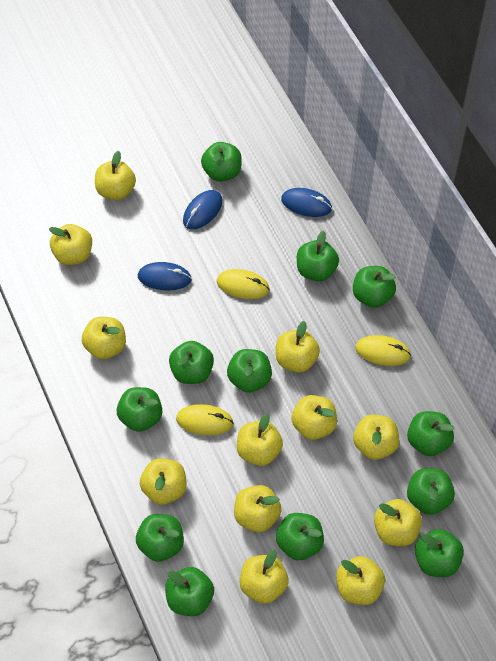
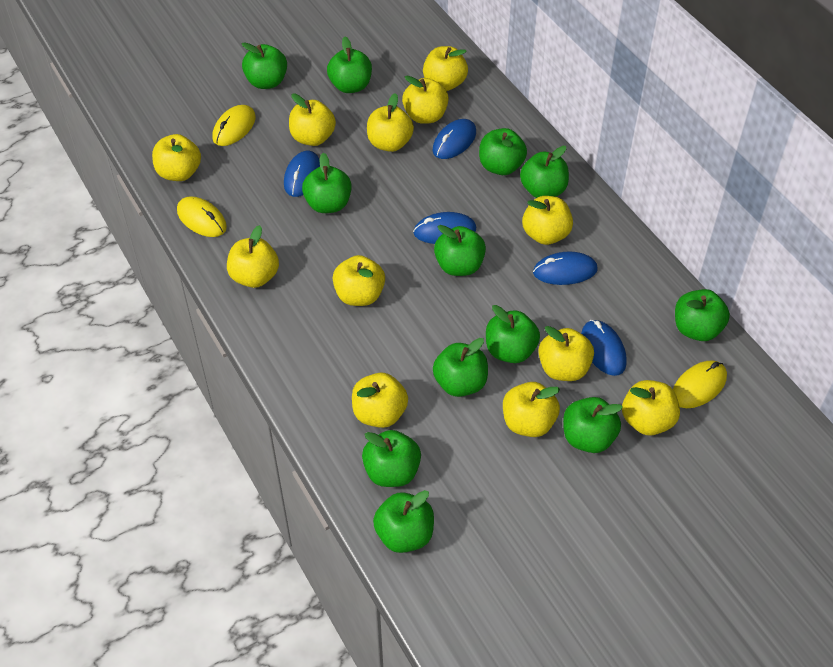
blue mouse: 3 -> 5

